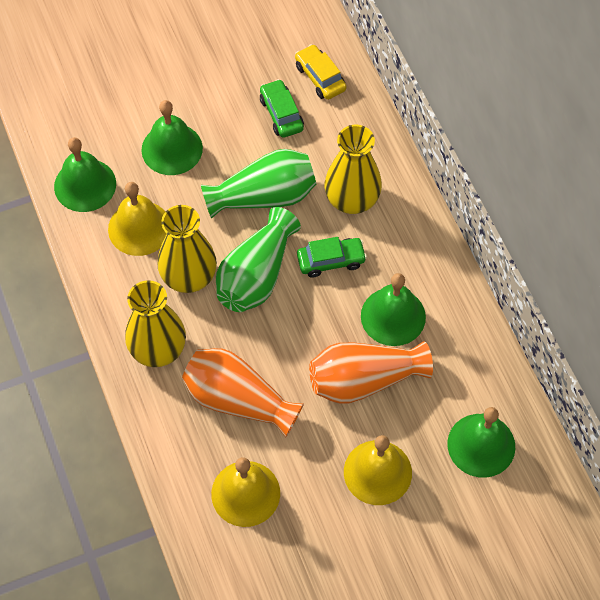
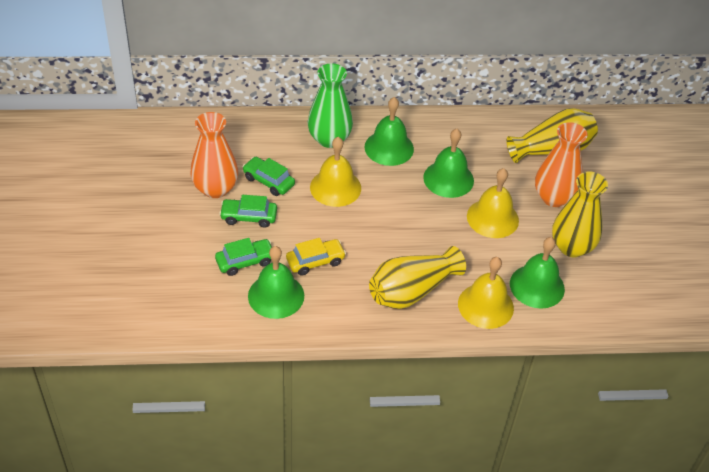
green car: 2 -> 3
green vase: 2 -> 1

